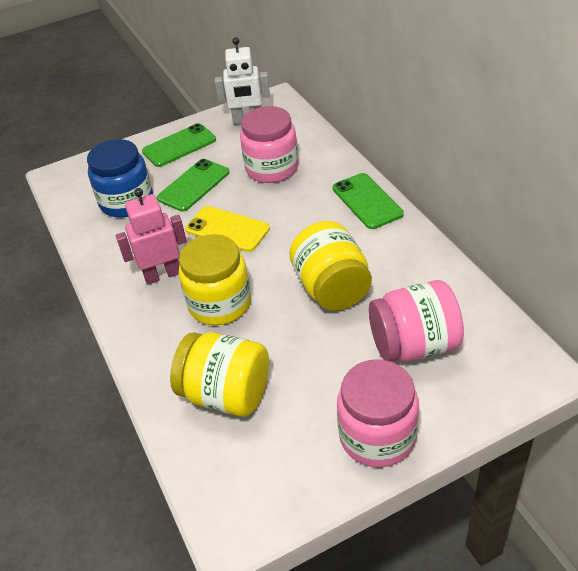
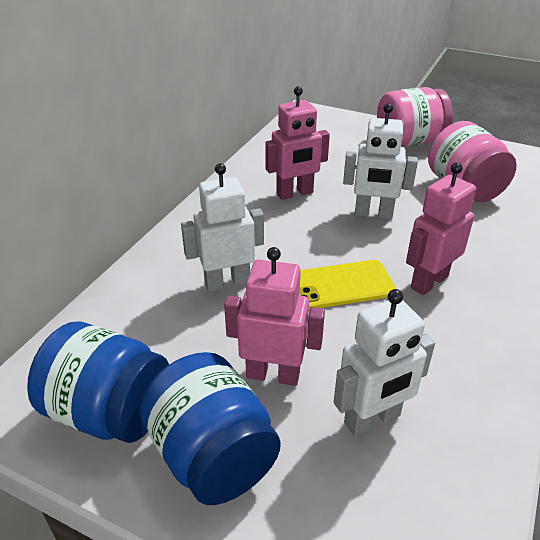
blue jar: 1 -> 2
green phone: 3 -> 0
pink jar: 3 -> 2
pink robot: 1 -> 3
white robot: 1 -> 3
yellow jar: 3 -> 0

